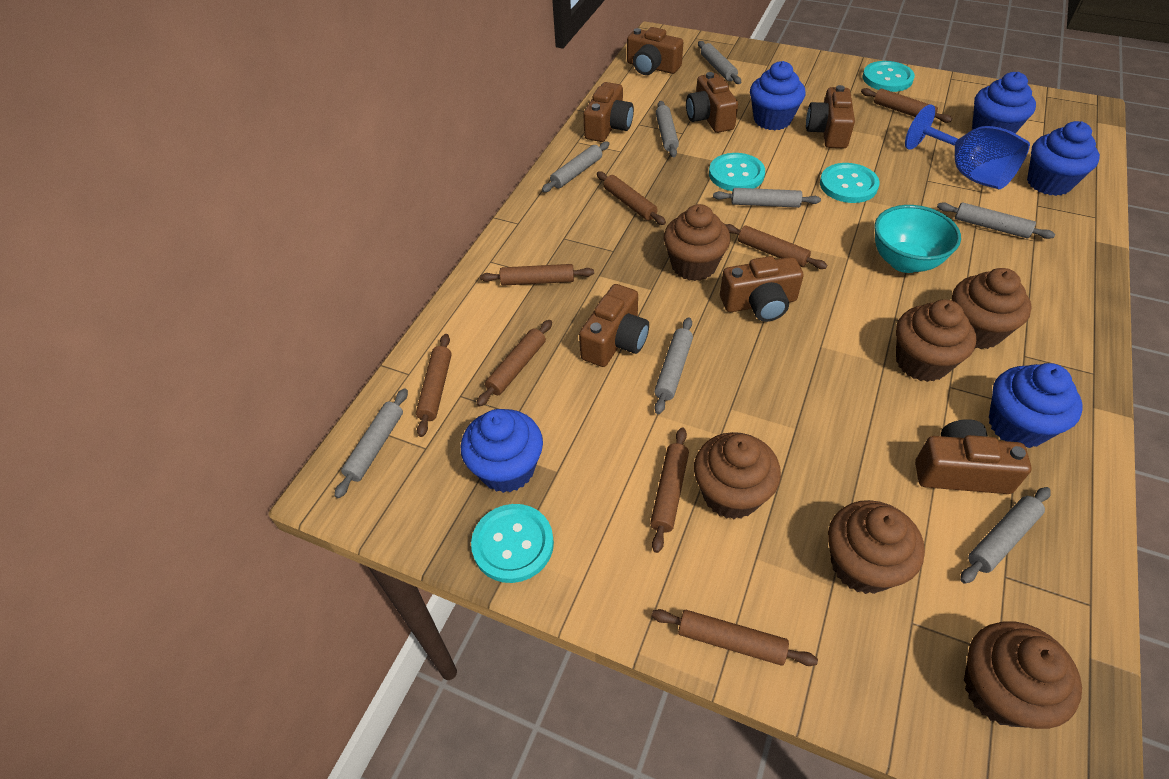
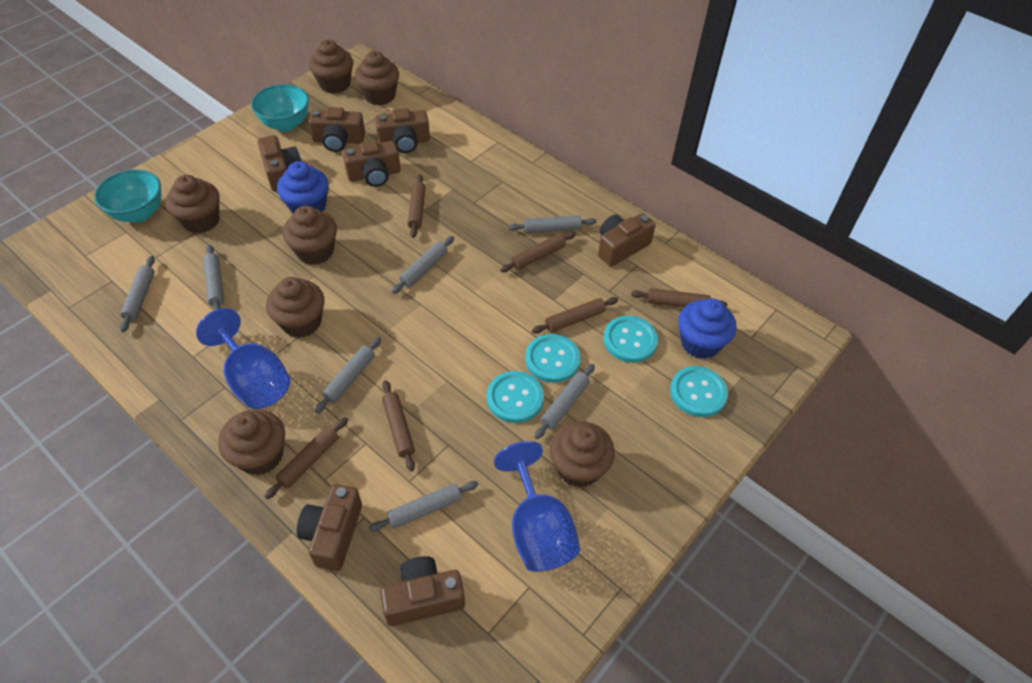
blue cupcake: 5 -> 2
blue goblet: 1 -> 2
brown cupcake: 6 -> 7
brown rolling pin: 8 -> 6
grey rolling pin: 8 -> 7
turquoise bowl: 1 -> 2

